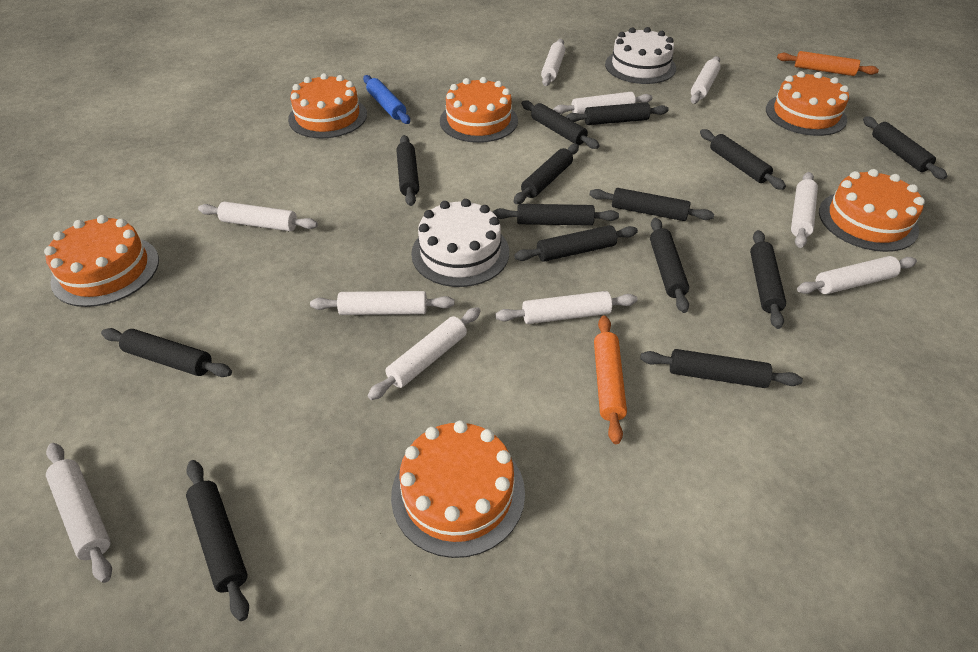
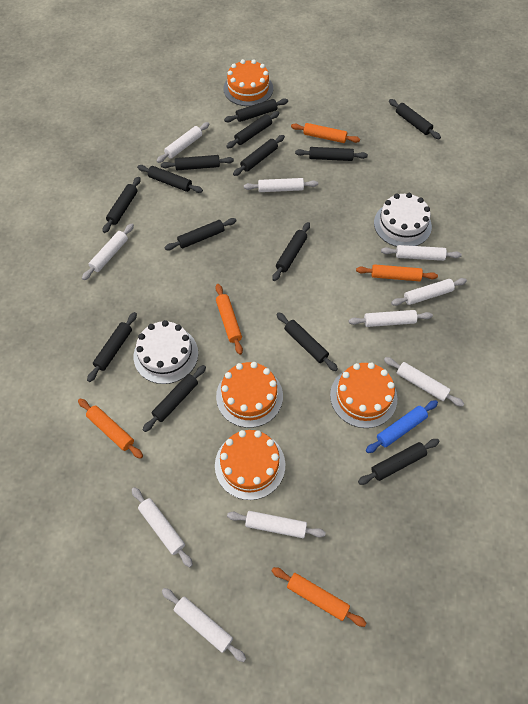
orange cake: 6 -> 4
orange rolling pin: 2 -> 5

